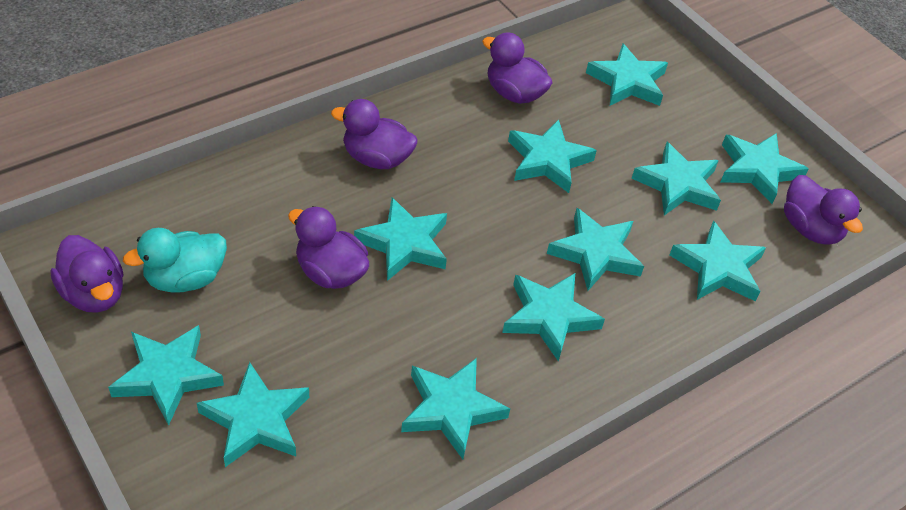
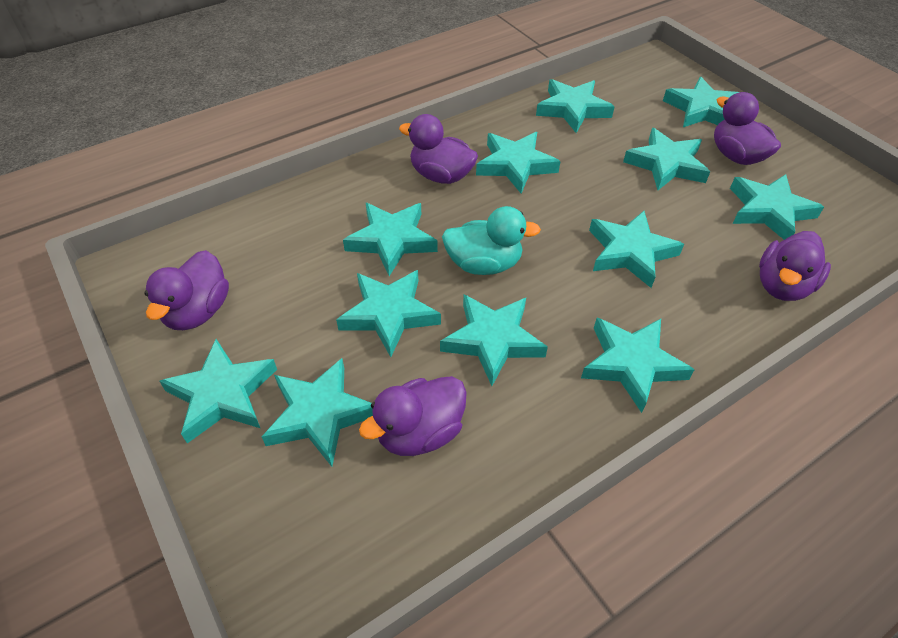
turquoise star: 11 -> 12

